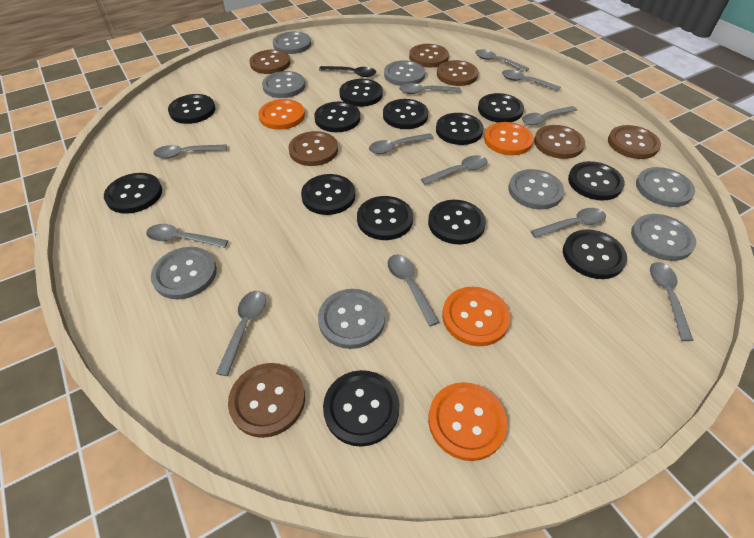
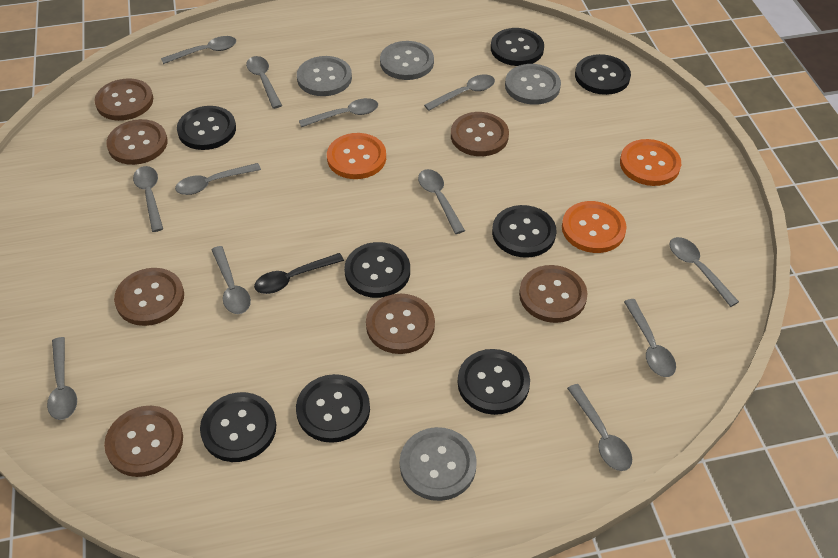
black button: 13 -> 8
grey button: 8 -> 4
orange button: 4 -> 3

